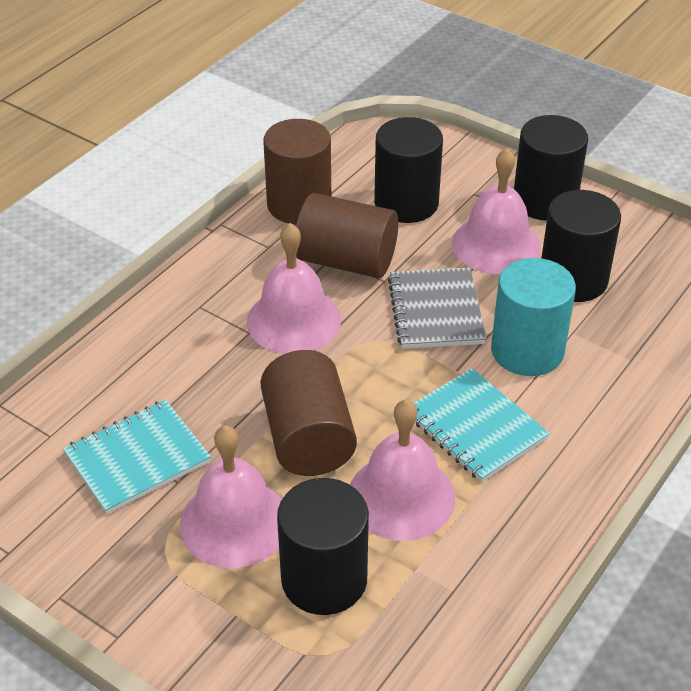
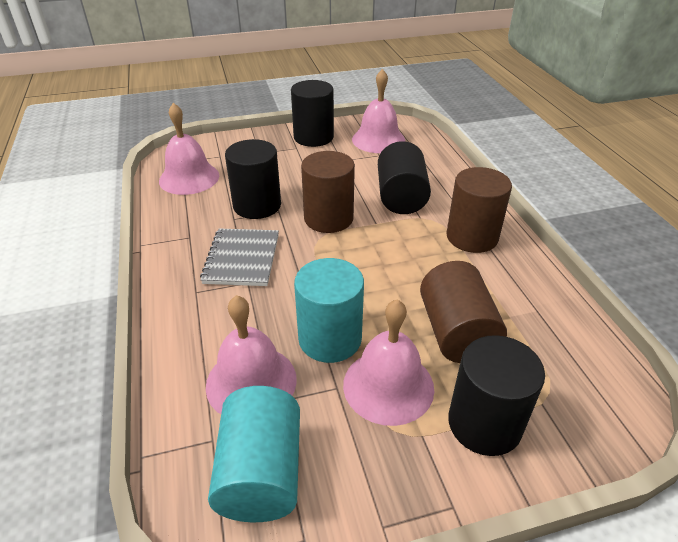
turquoise cylinder: 1 -> 2
turquoise notebook: 2 -> 0

